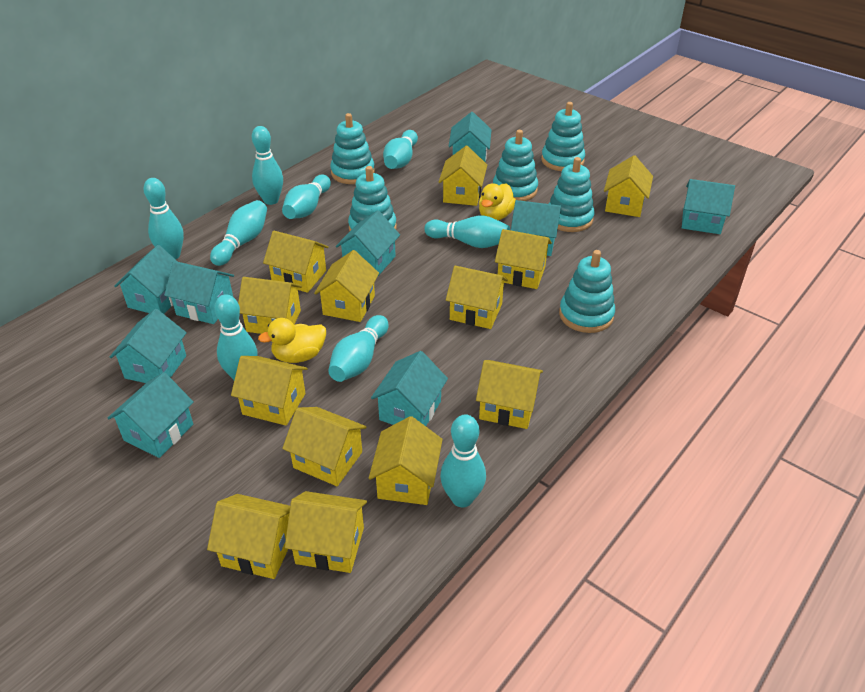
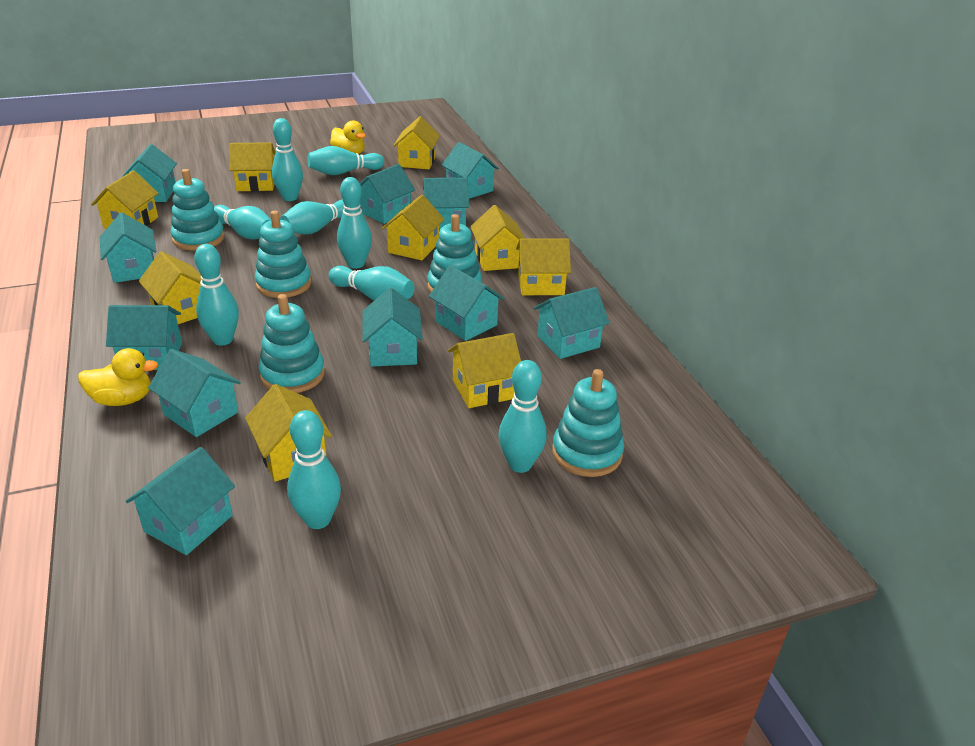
turquoise house: 9 -> 11
turquoise stacking toy: 6 -> 5
yellow house: 13 -> 9

